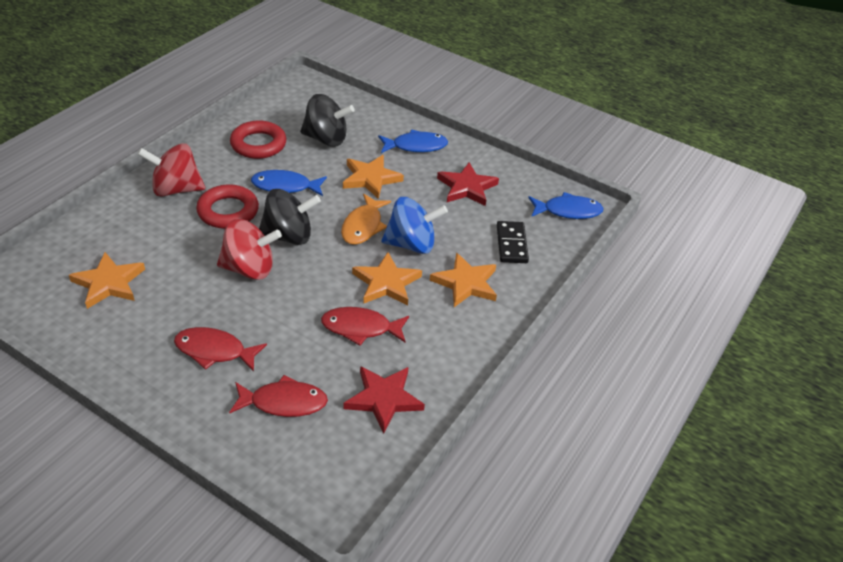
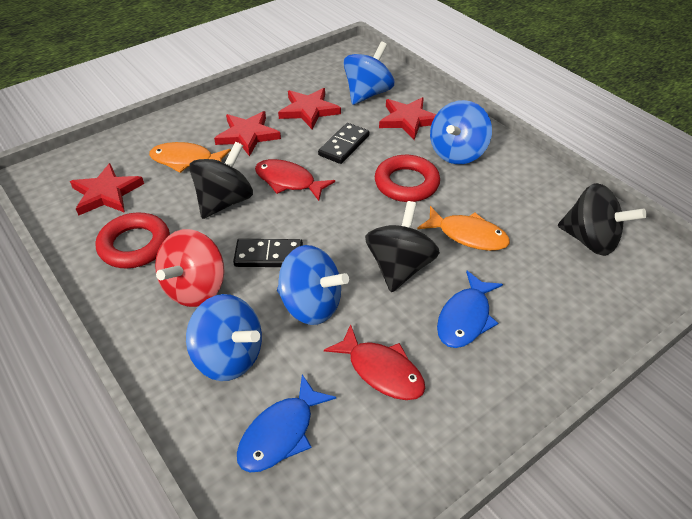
black domino: 1 -> 2
black spinning top: 2 -> 3
blue fish: 3 -> 2
blue spinning top: 1 -> 4
orange fish: 1 -> 2
orange star: 4 -> 0
red fish: 3 -> 2
red spinning top: 2 -> 1
red star: 2 -> 4

